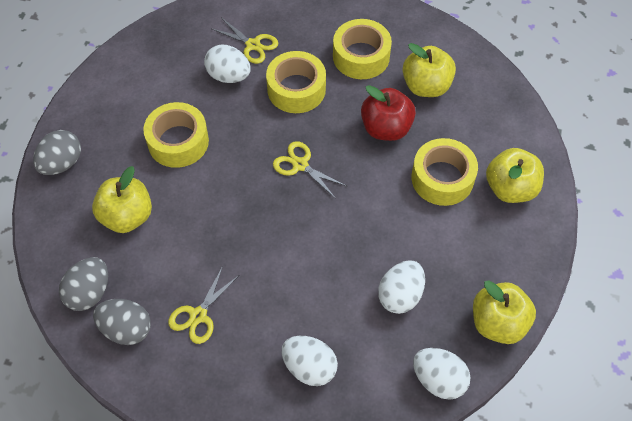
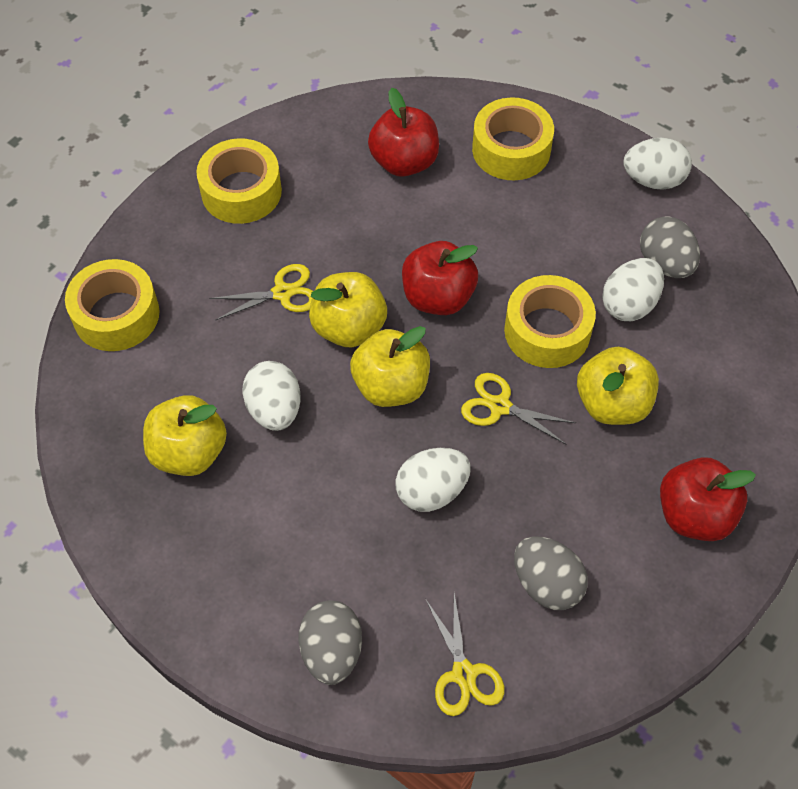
red apple: 1 -> 3

